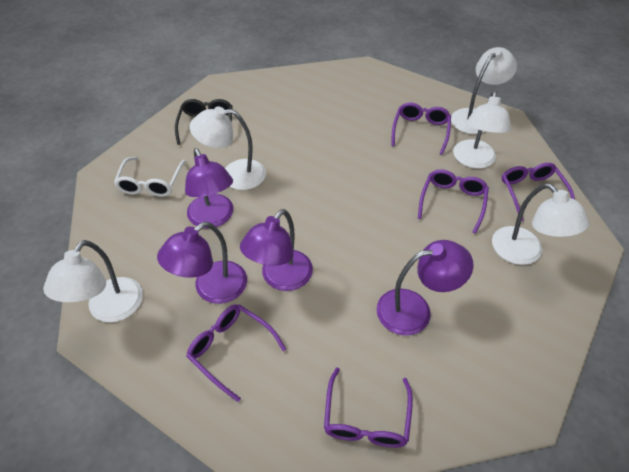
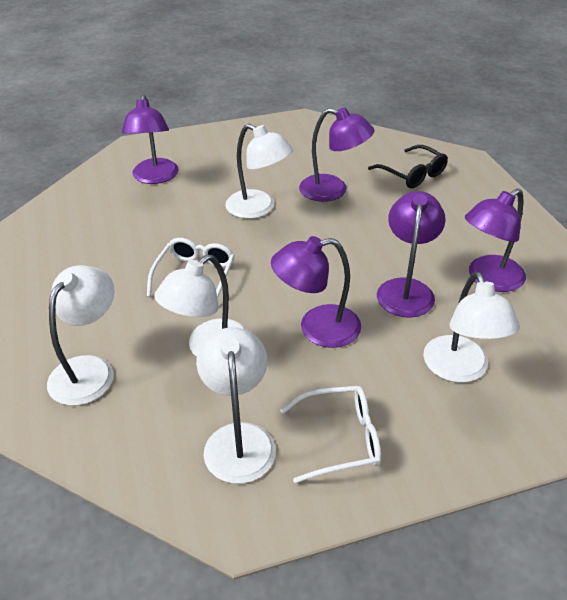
purple glasses: 5 -> 0
purple lamp: 4 -> 5
white glasses: 1 -> 2

